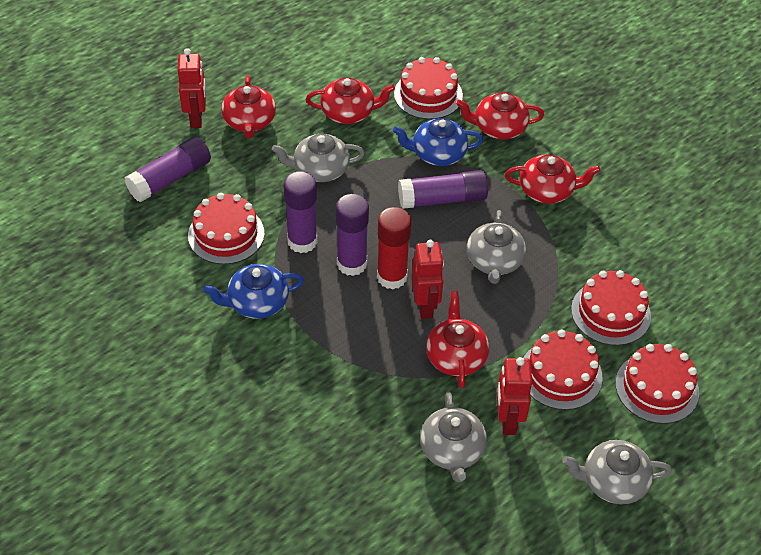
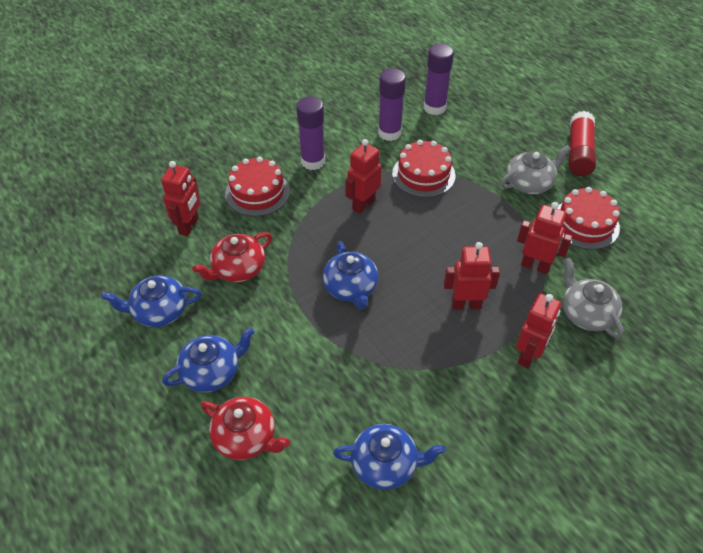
blue teapot: 2 -> 4
grey teapot: 4 -> 2
purple glue stick: 4 -> 3
red cake: 5 -> 3
red robot: 3 -> 5
red teapot: 5 -> 2

